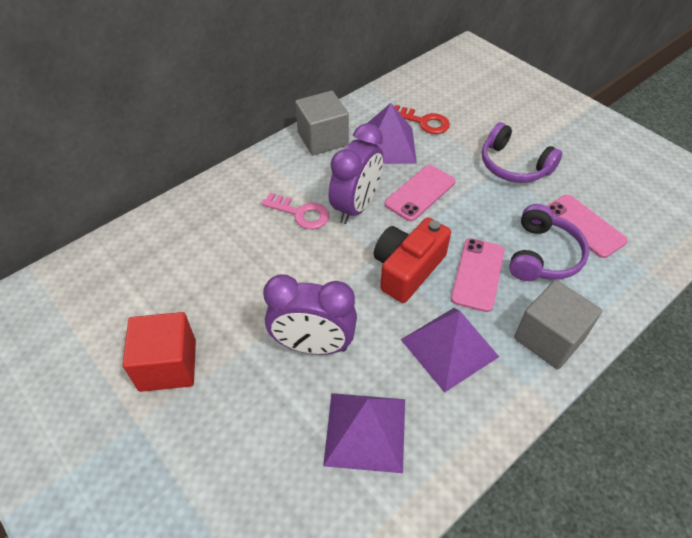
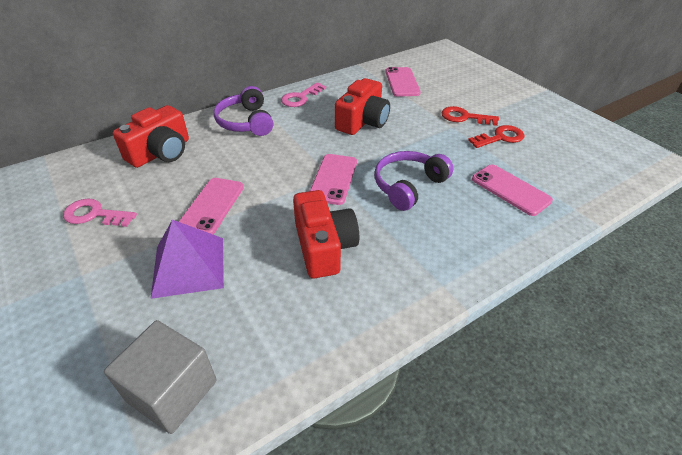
grey cube: 2 -> 1
pink key: 1 -> 2
pink phone: 3 -> 4
purple clock: 2 -> 0
purple pyramid: 3 -> 1
red camera: 1 -> 3
red cube: 1 -> 0
red key: 1 -> 2

